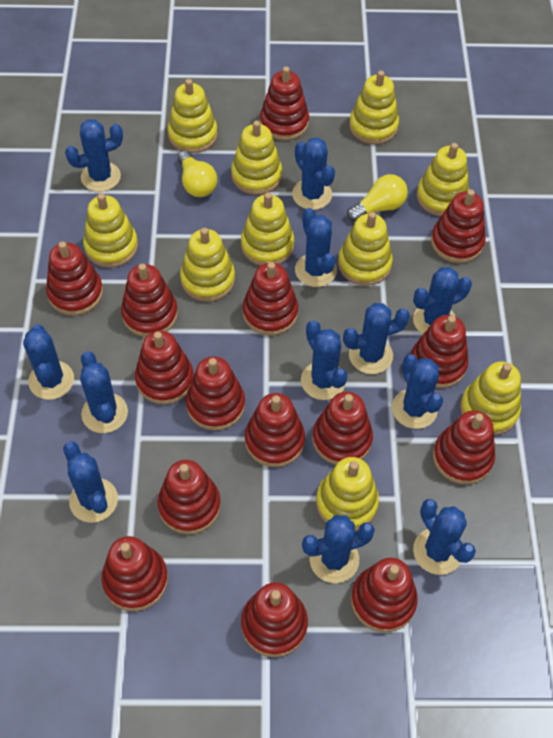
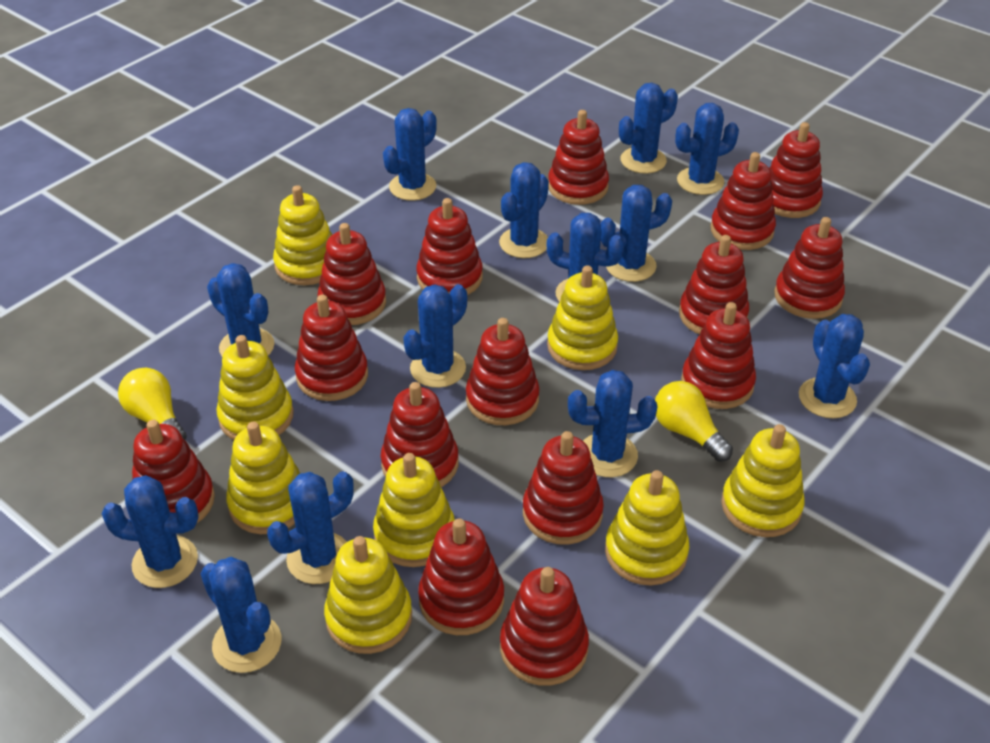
blue cactus: 12 -> 13
yellow stacking toy: 10 -> 8

